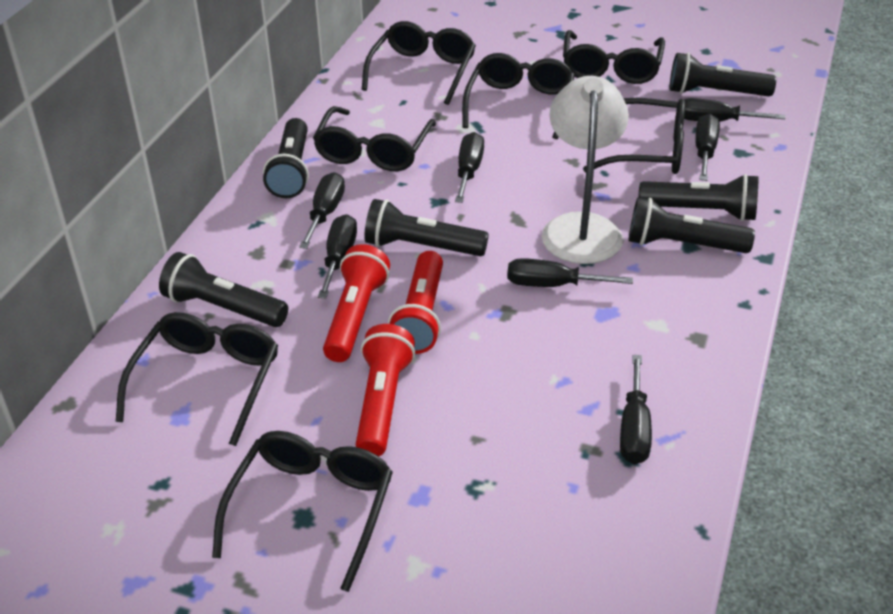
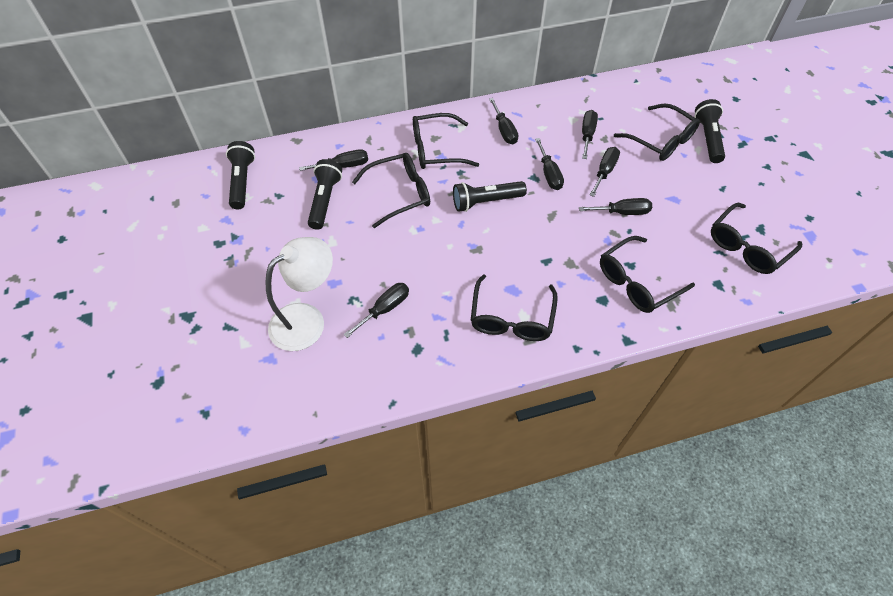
black flashlight: 6 -> 4
black glasses: 7 -> 6
red flashlight: 3 -> 0

